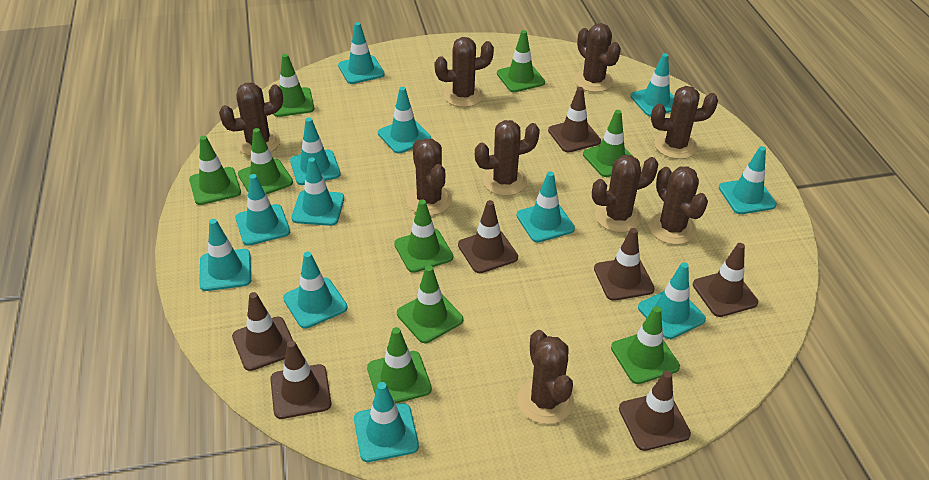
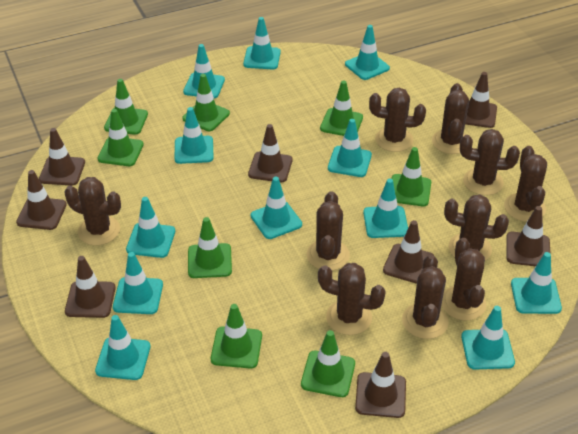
brown cactus: 9 -> 10
brown traffic cone: 7 -> 8
green traffic cone: 9 -> 8

